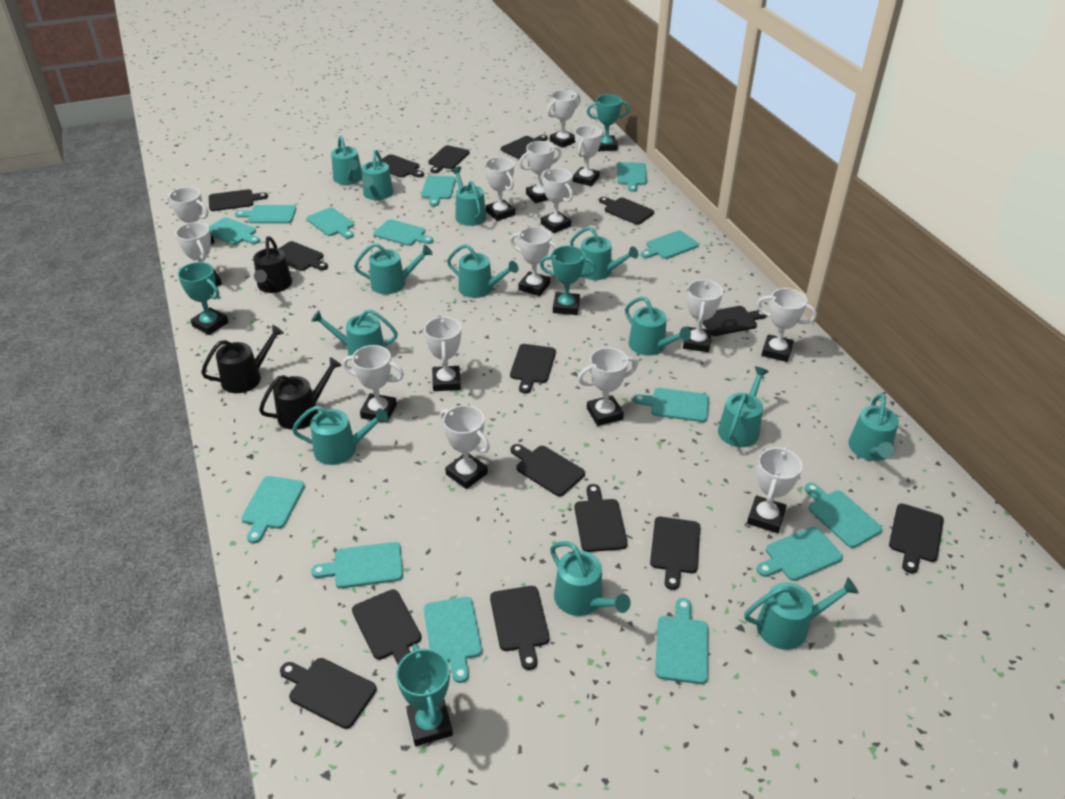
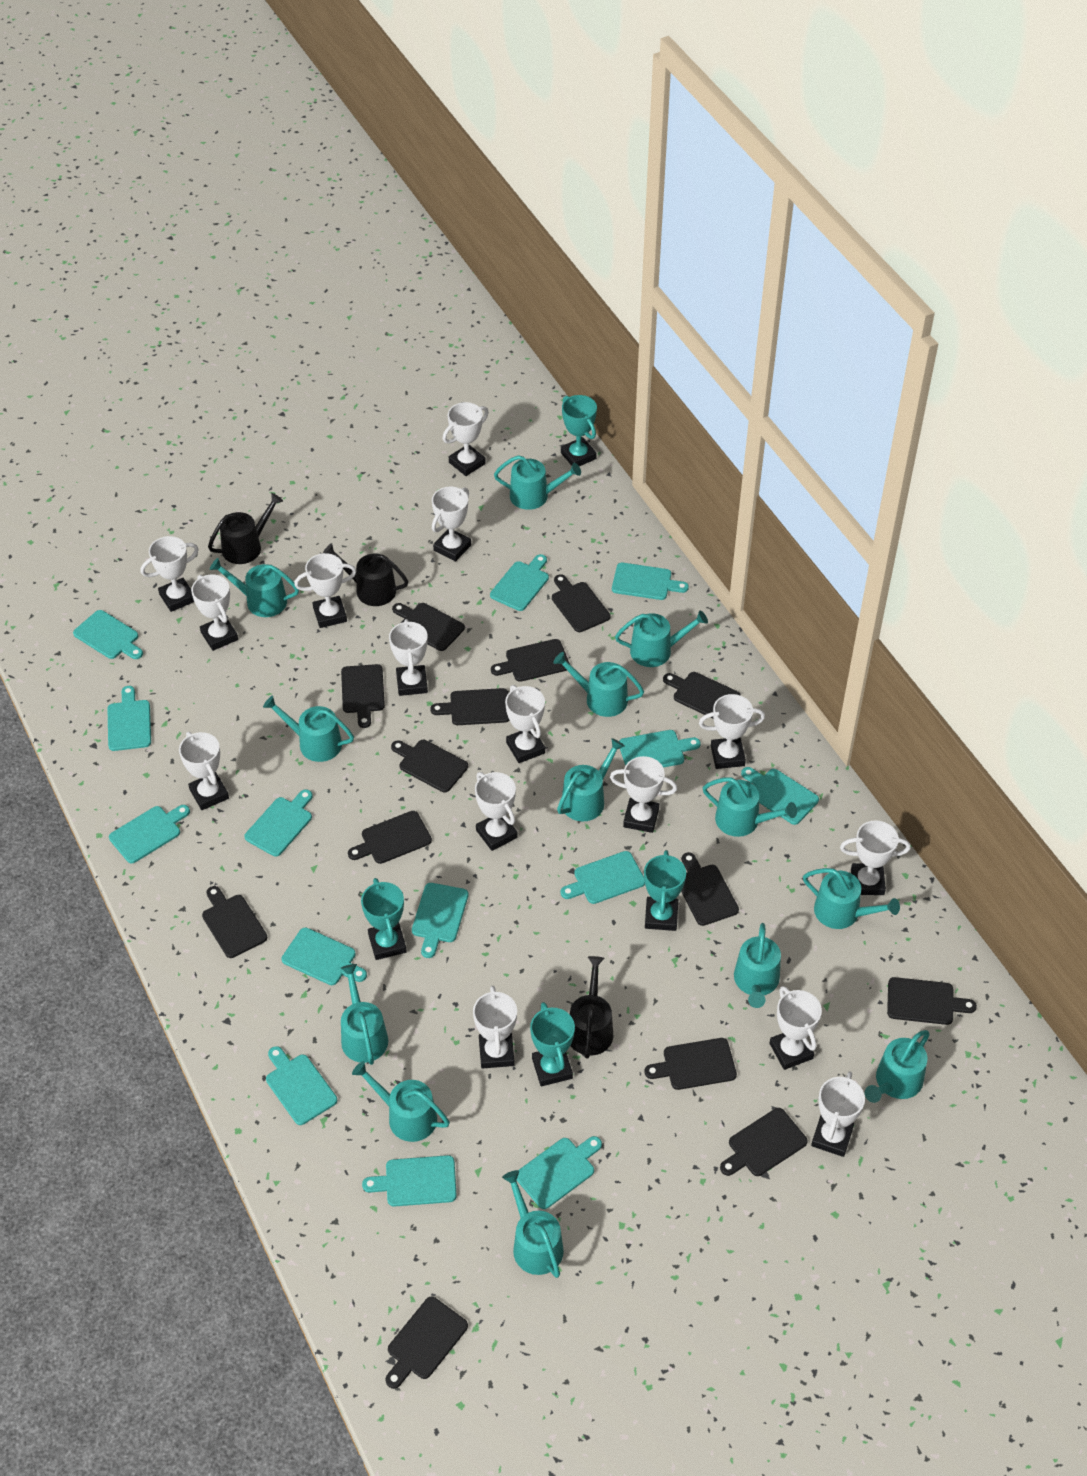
black cutting board: 15 -> 14

